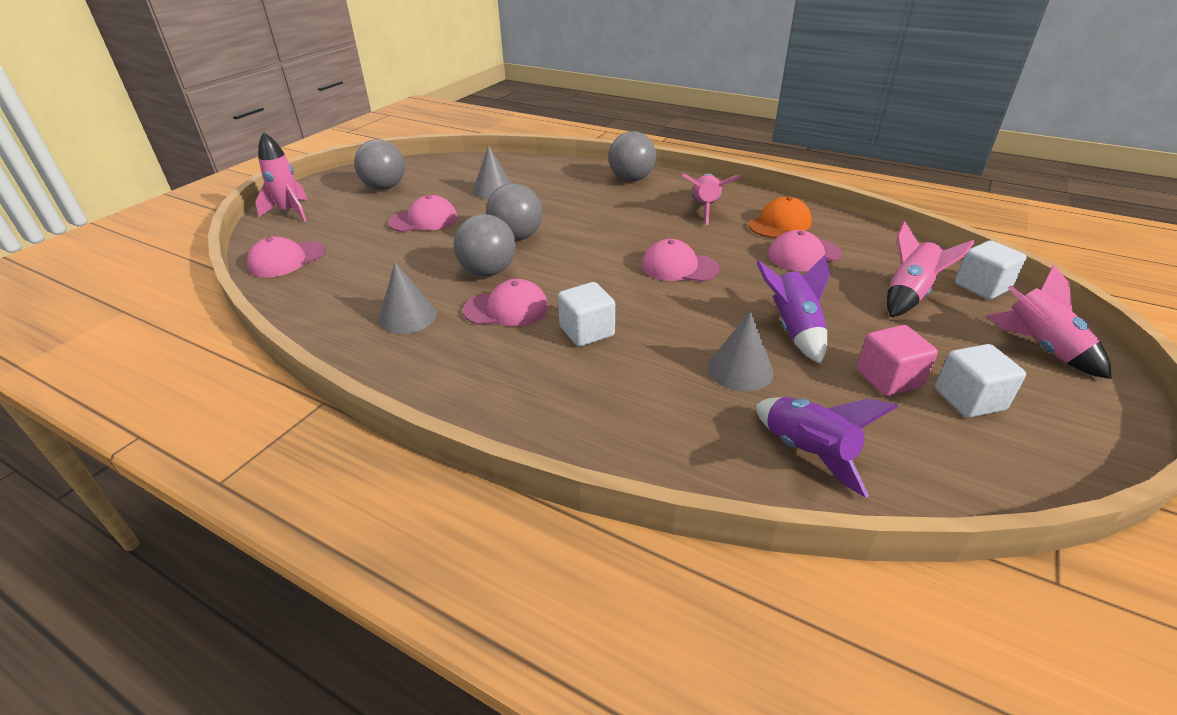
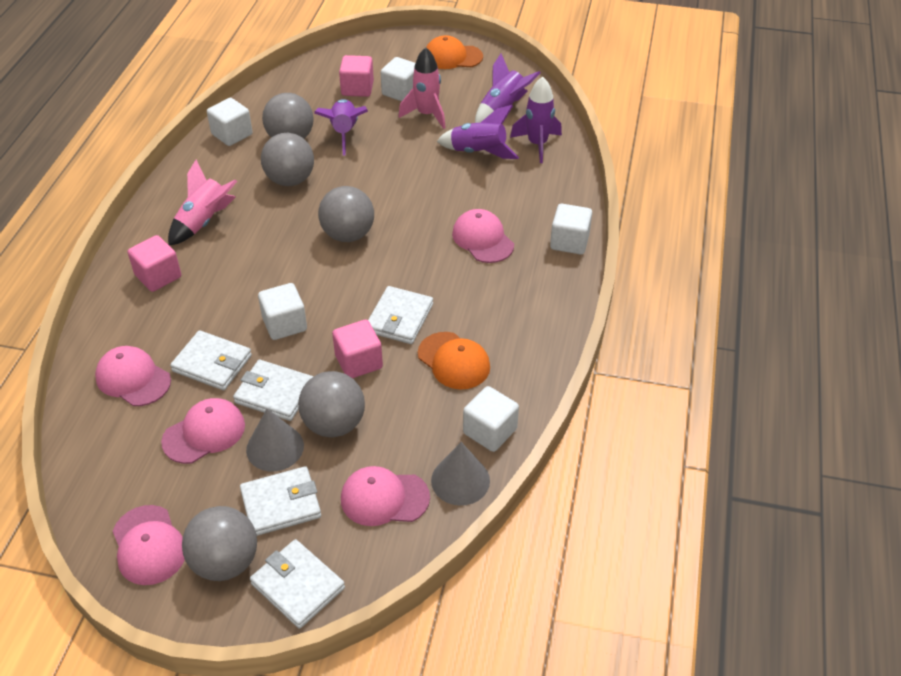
grey ball: 4 -> 5
grey cone: 3 -> 2
orange cap: 1 -> 2
pink cube: 1 -> 3
pink rocket: 4 -> 2
purple rocket: 2 -> 4
white cube: 3 -> 5
white wallet: 0 -> 5

